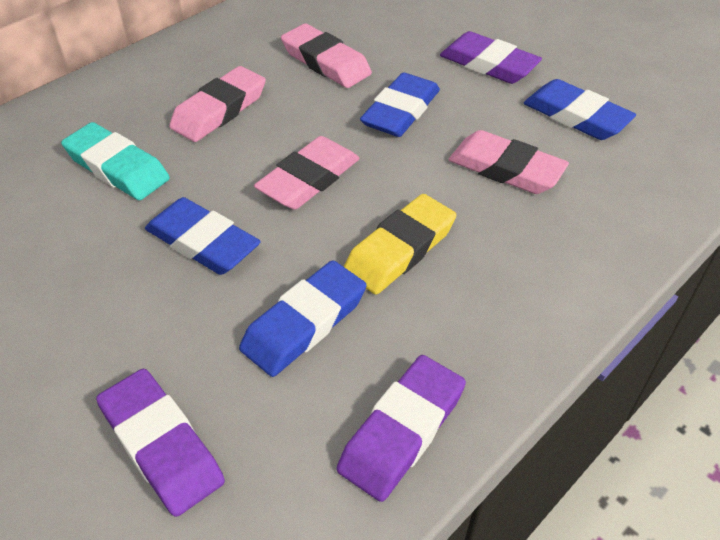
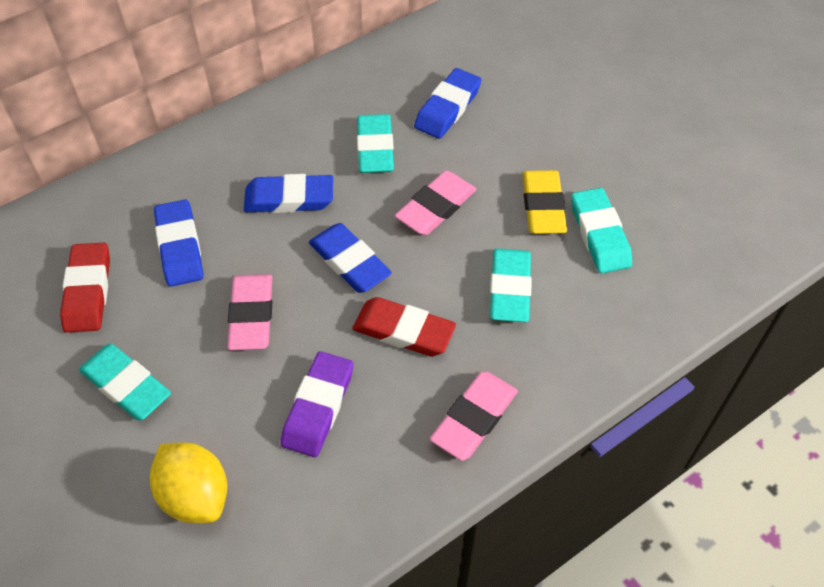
pink eraser: 4 -> 3
purple eraser: 3 -> 1
red eraser: 0 -> 2
turquoise eraser: 1 -> 4
yellow lemon: 0 -> 1

